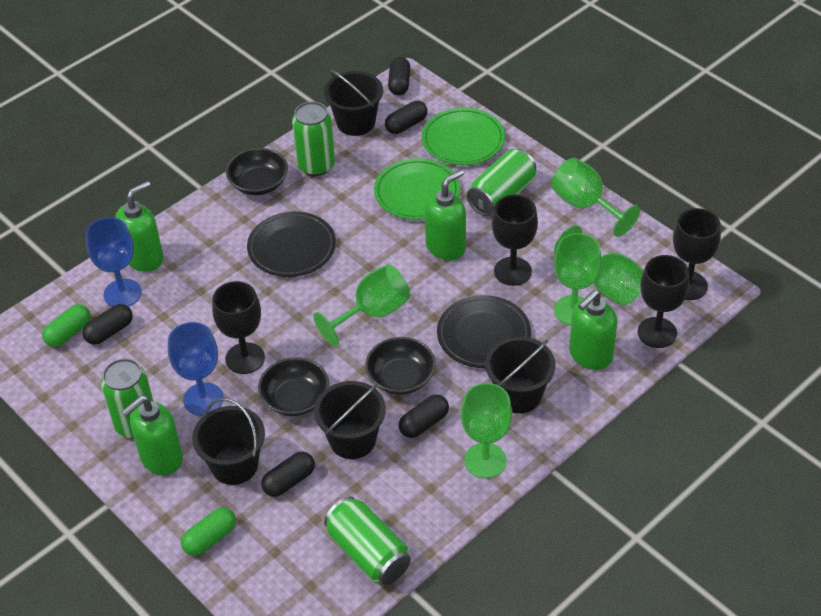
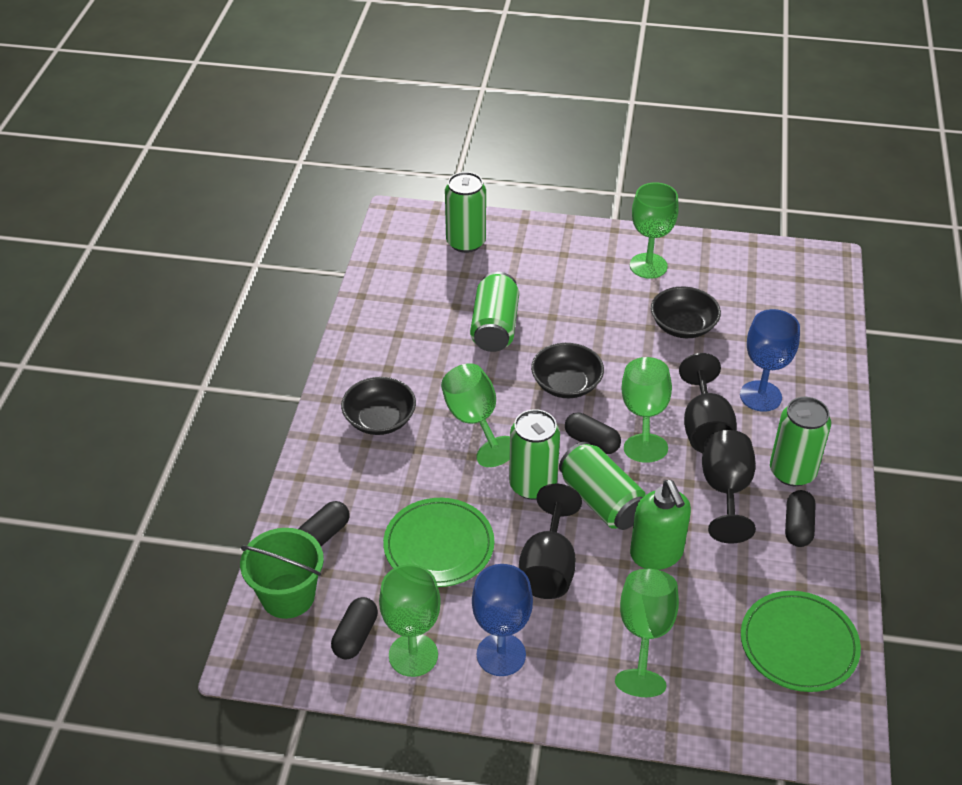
black bucket: 4 -> 0
black capsule: 5 -> 4
black goblet: 4 -> 3
black plate: 2 -> 0
green bucket: 0 -> 1
green can: 4 -> 5
green capsule: 2 -> 0
green soap dispenser: 4 -> 1

